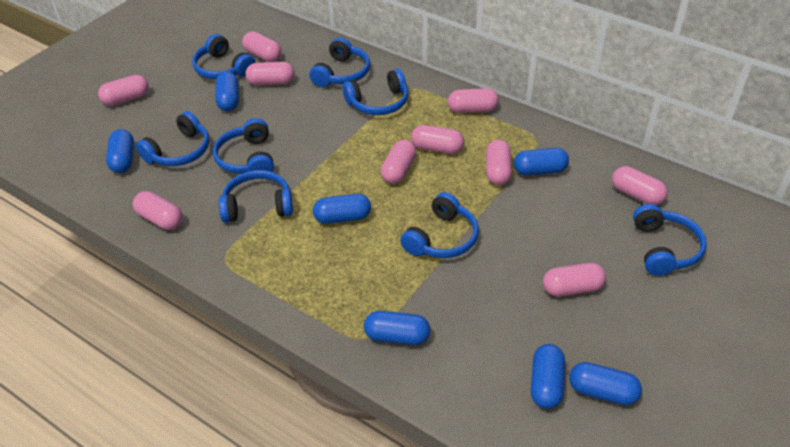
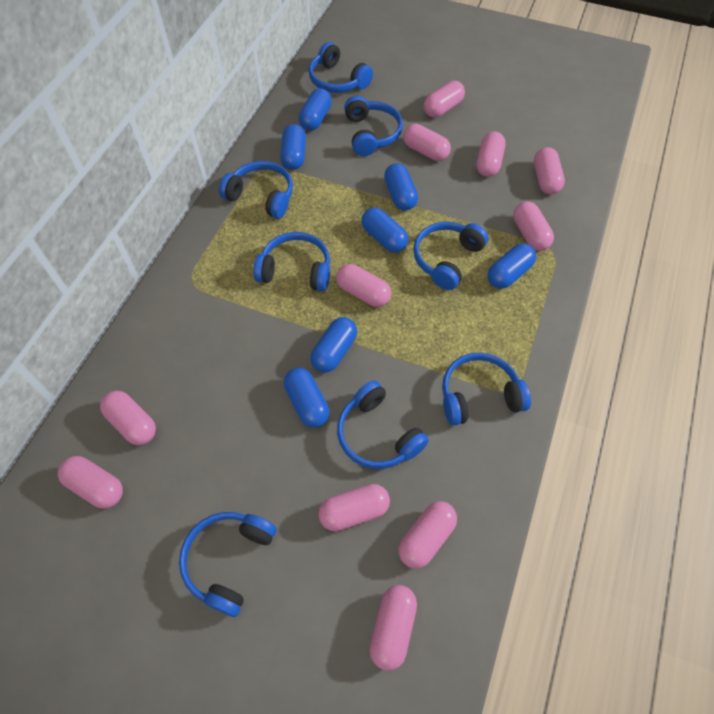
pink capsule: 10 -> 11

